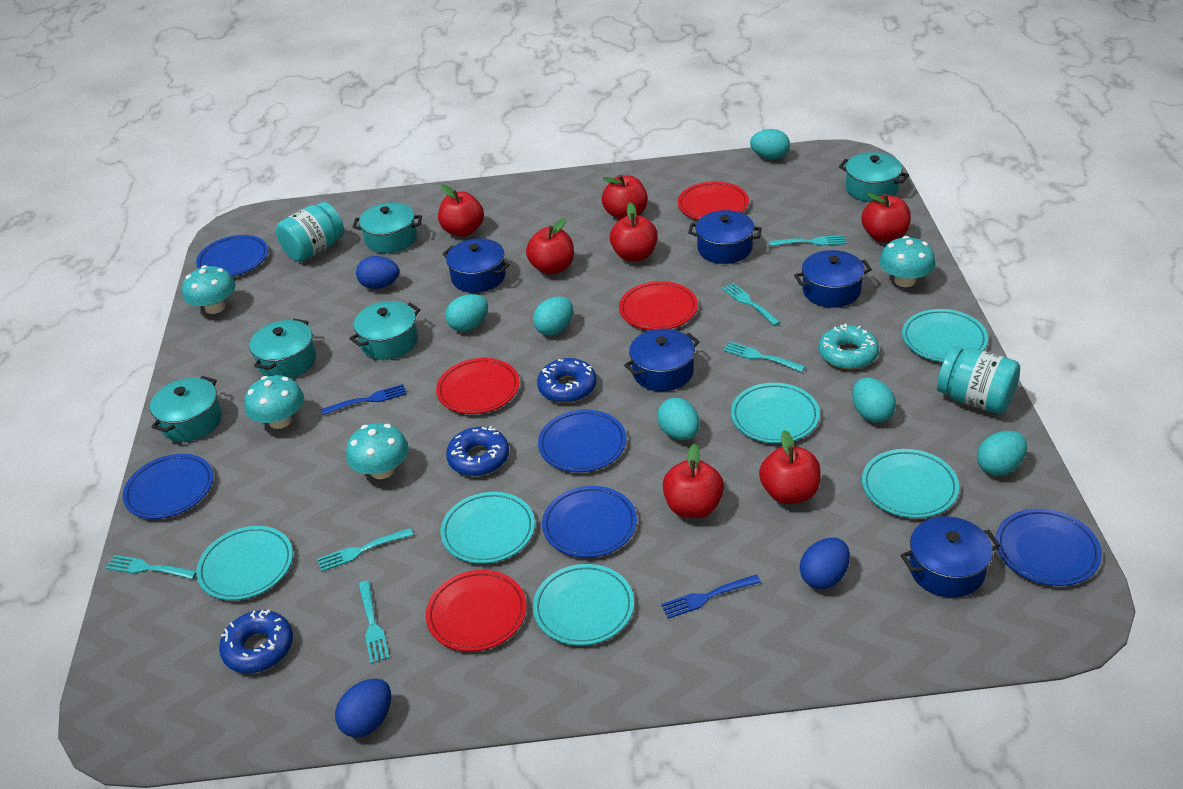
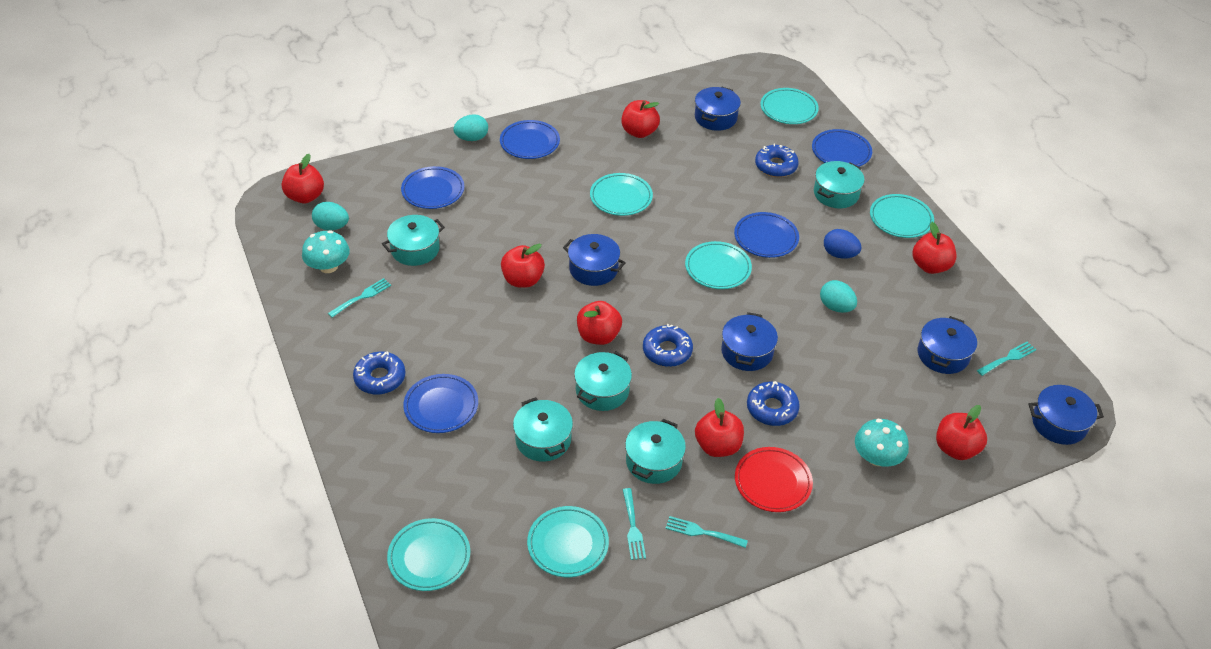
blue donut: 3 -> 4
blue egg: 3 -> 1
blue fork: 2 -> 0
red plate: 4 -> 1
turquoise donut: 1 -> 0
turquoise egg: 6 -> 3
turquoise fork: 6 -> 4
turquoise jar: 2 -> 0
turquoise mushroom: 4 -> 2

